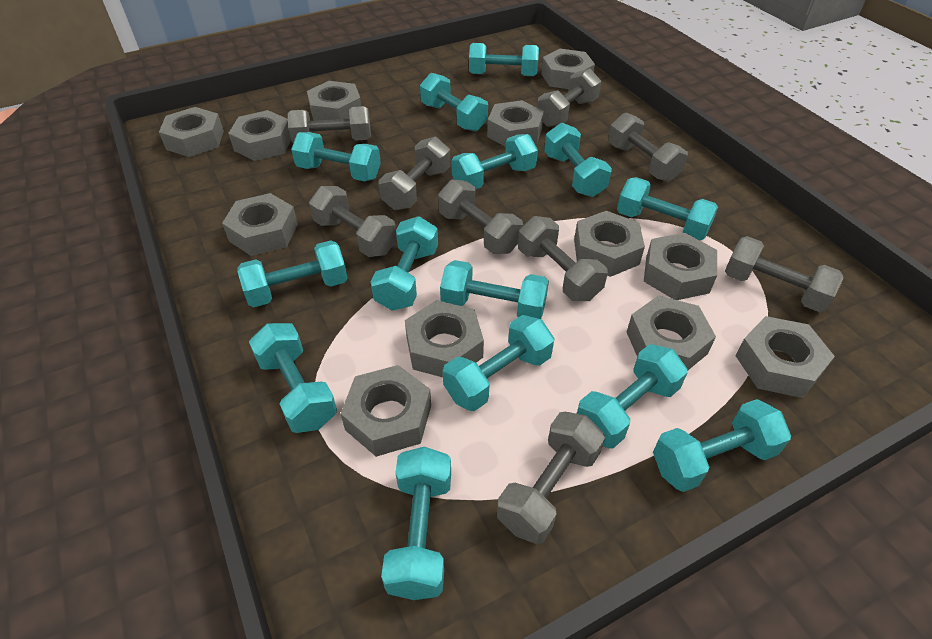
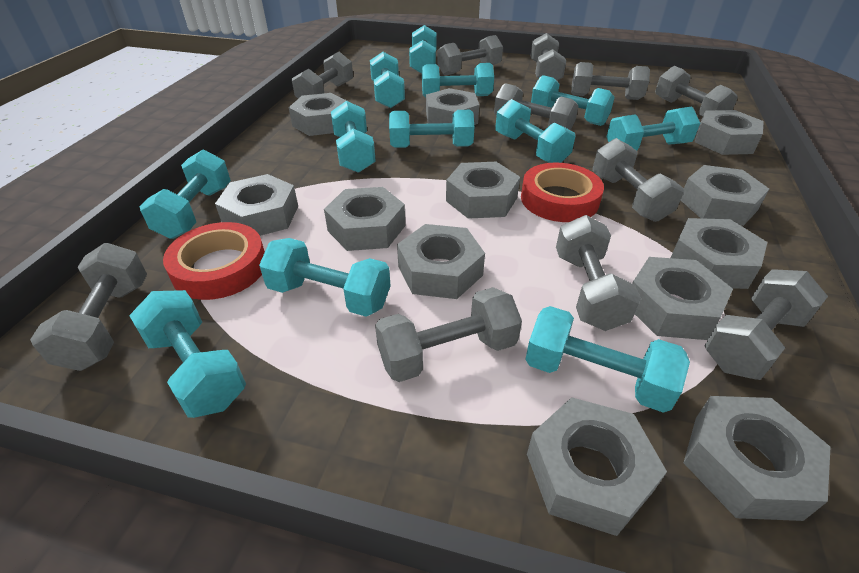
grey dumbbell: 9 -> 11
red tape: 0 -> 2
turquoise dumbbell: 14 -> 12

